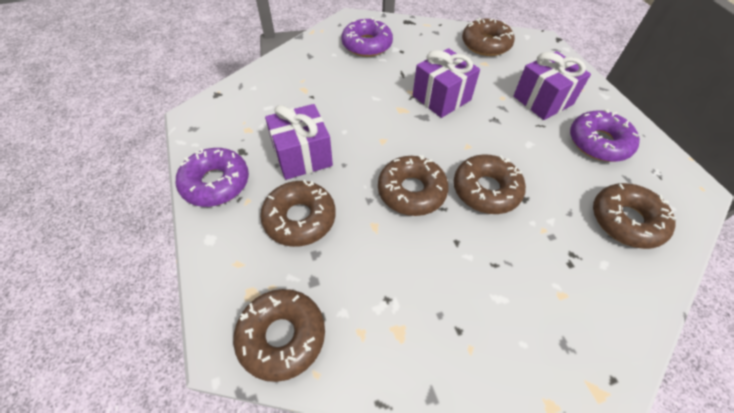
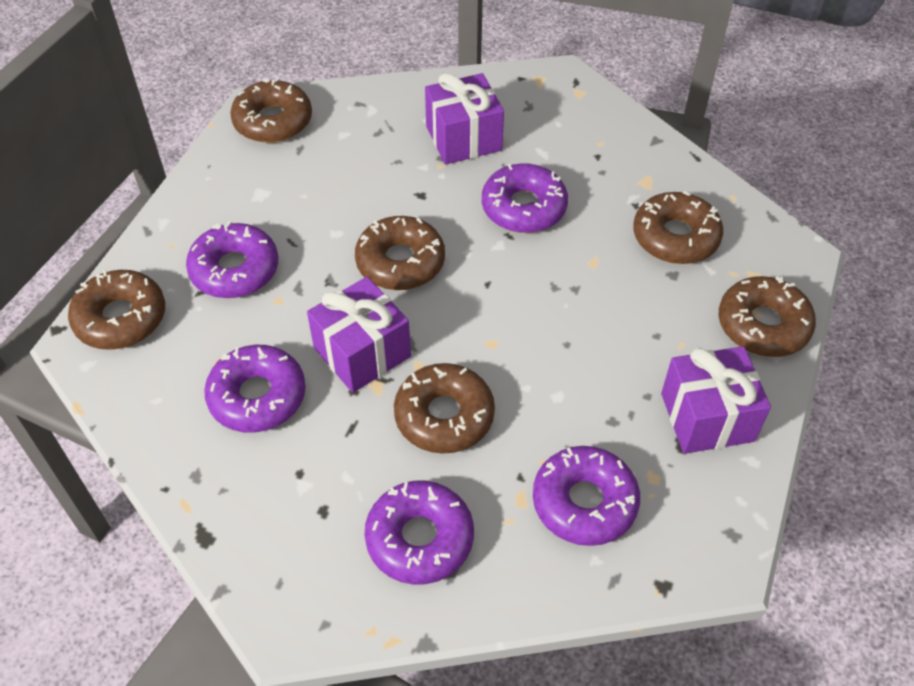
purple donut: 3 -> 5

